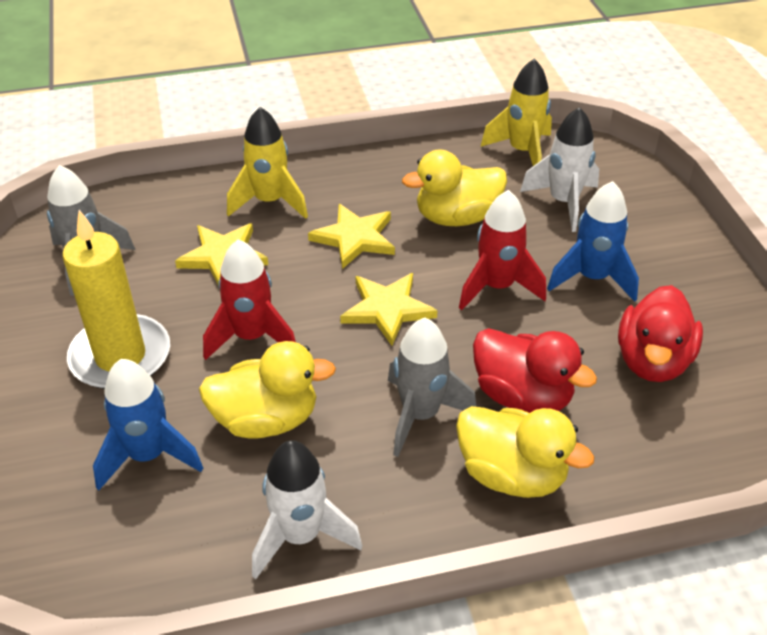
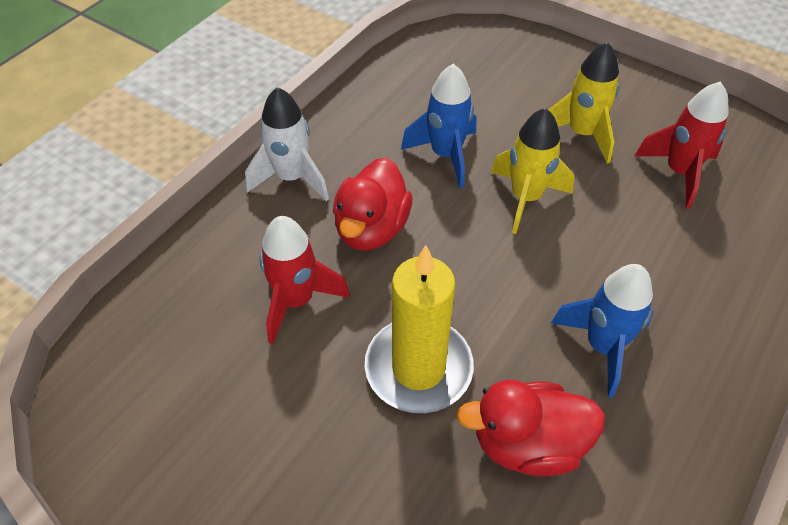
grey rocket: 2 -> 0
white rocket: 2 -> 1
yellow duck: 3 -> 0
yellow star: 3 -> 0

